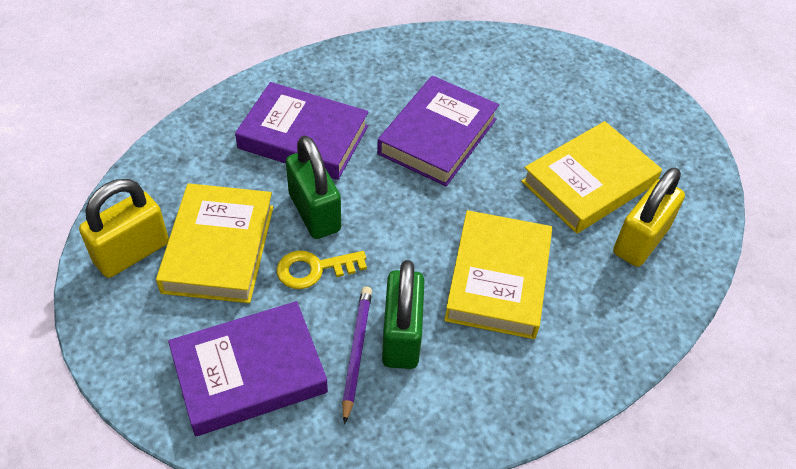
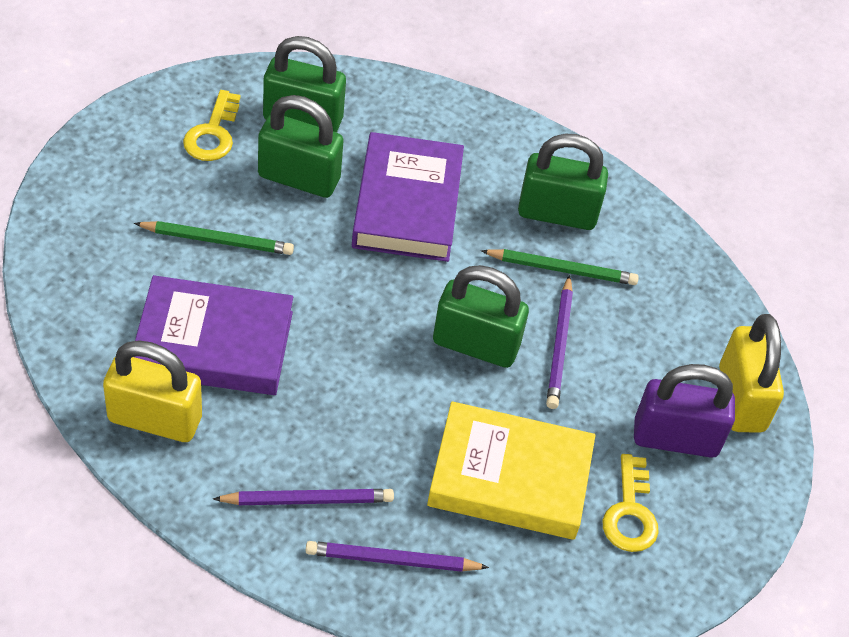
green padlock: 2 -> 4
green pencil: 0 -> 2
purple book: 3 -> 2
purple padlock: 0 -> 1
purple pencil: 1 -> 3
yellow book: 3 -> 1
yellow key: 1 -> 2

